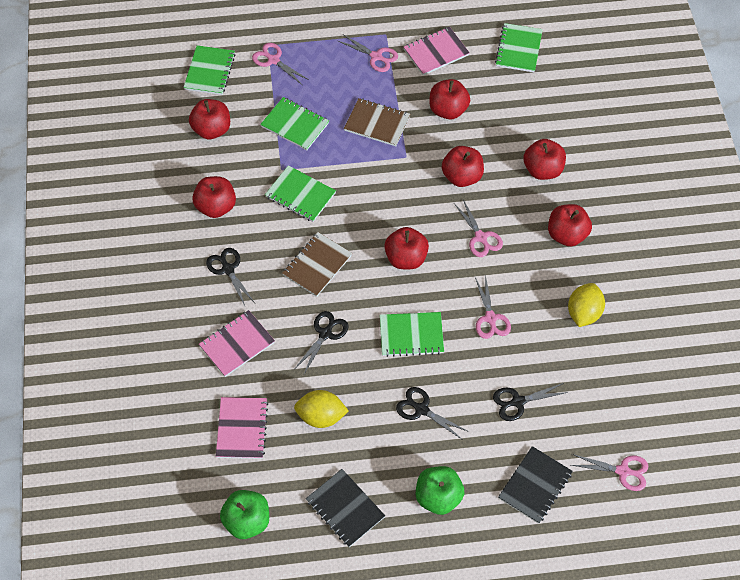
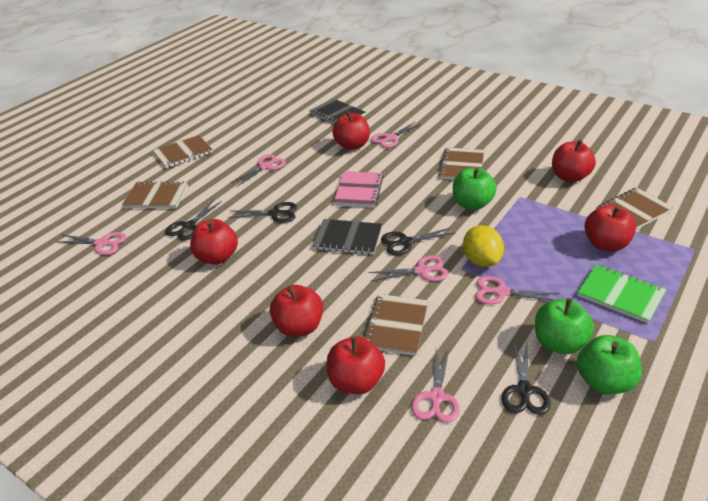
brown notebook: 2 -> 5
green apple: 2 -> 3
green notebook: 5 -> 1
pink notebook: 3 -> 1
pink scissors: 5 -> 6
red apple: 7 -> 6
yellow lemon: 2 -> 1

